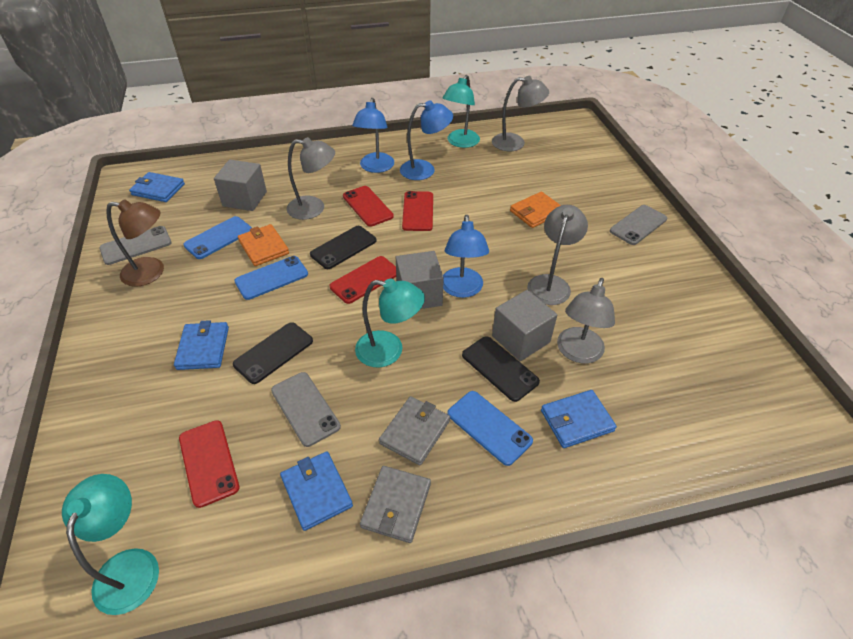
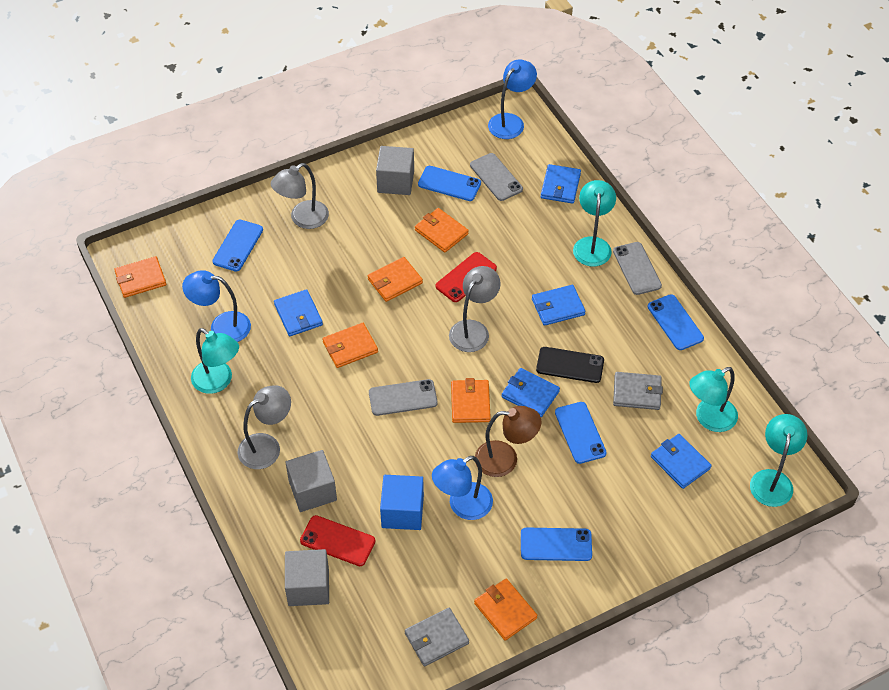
black phone: 3 -> 1
blue cube: 0 -> 1
blue phone: 3 -> 5
blue wallet: 4 -> 5
grey lamp: 4 -> 3
orange wallet: 2 -> 6
red phone: 4 -> 2
turquoise lamp: 3 -> 4

